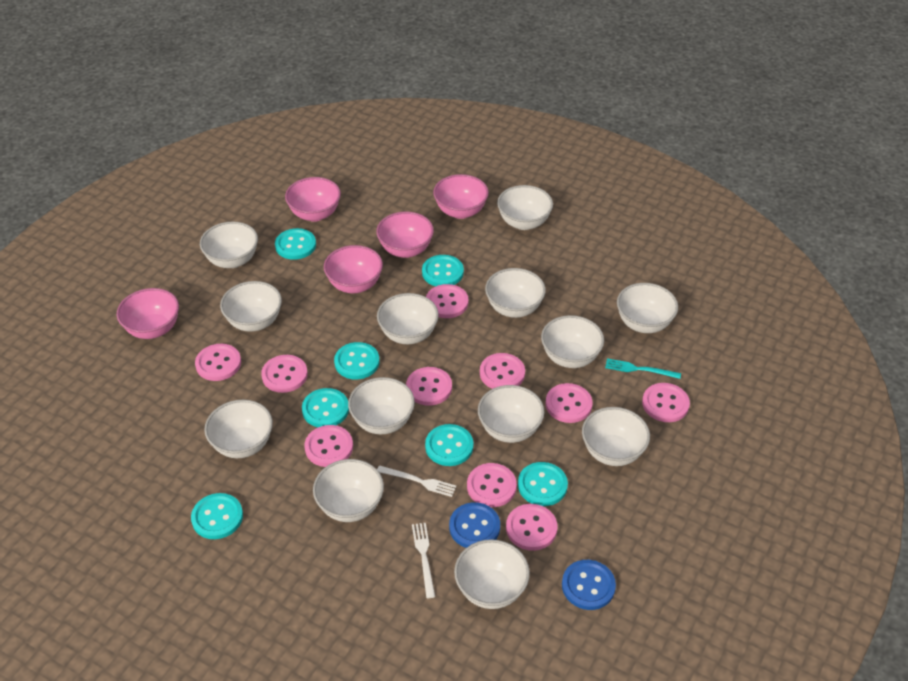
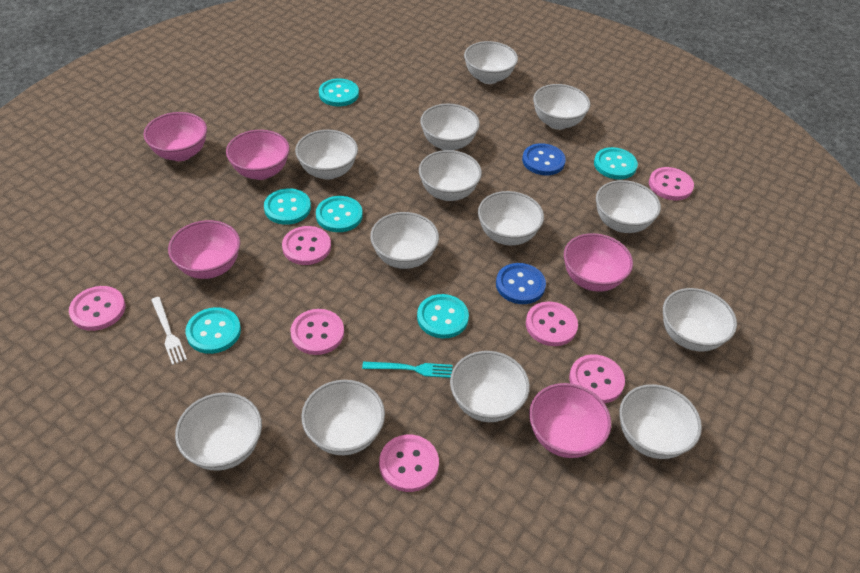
pink button: 10 -> 7
turquoise button: 7 -> 6
white fork: 2 -> 1

